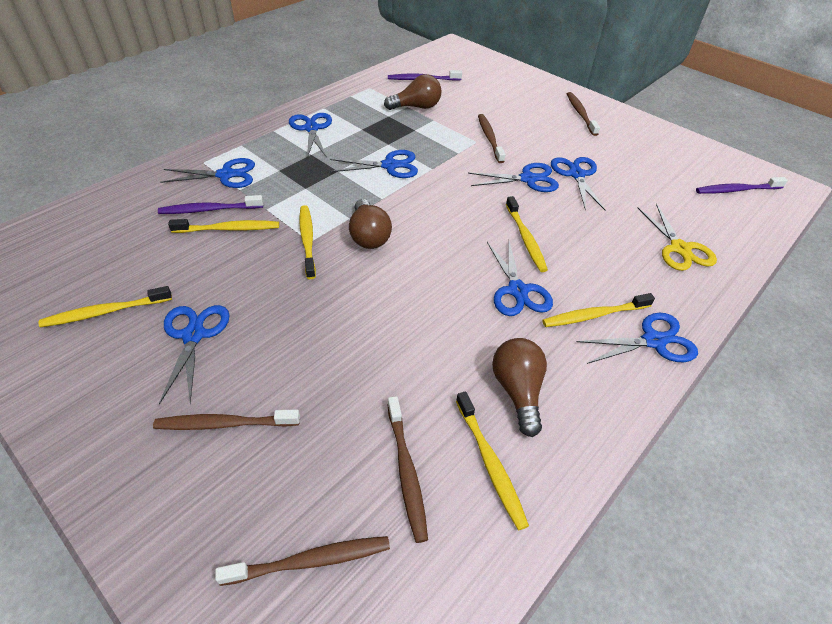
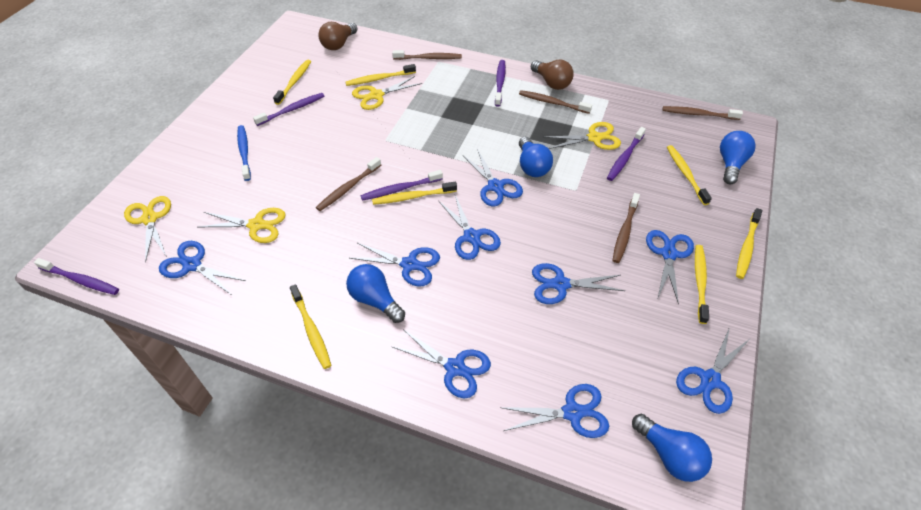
blue light bulb: 0 -> 4
blue scissors: 8 -> 9
blue toothbrush: 0 -> 1
brown light bulb: 3 -> 2
purple toothbrush: 3 -> 5
yellow scissors: 1 -> 4
yellow toothbrush: 6 -> 7

